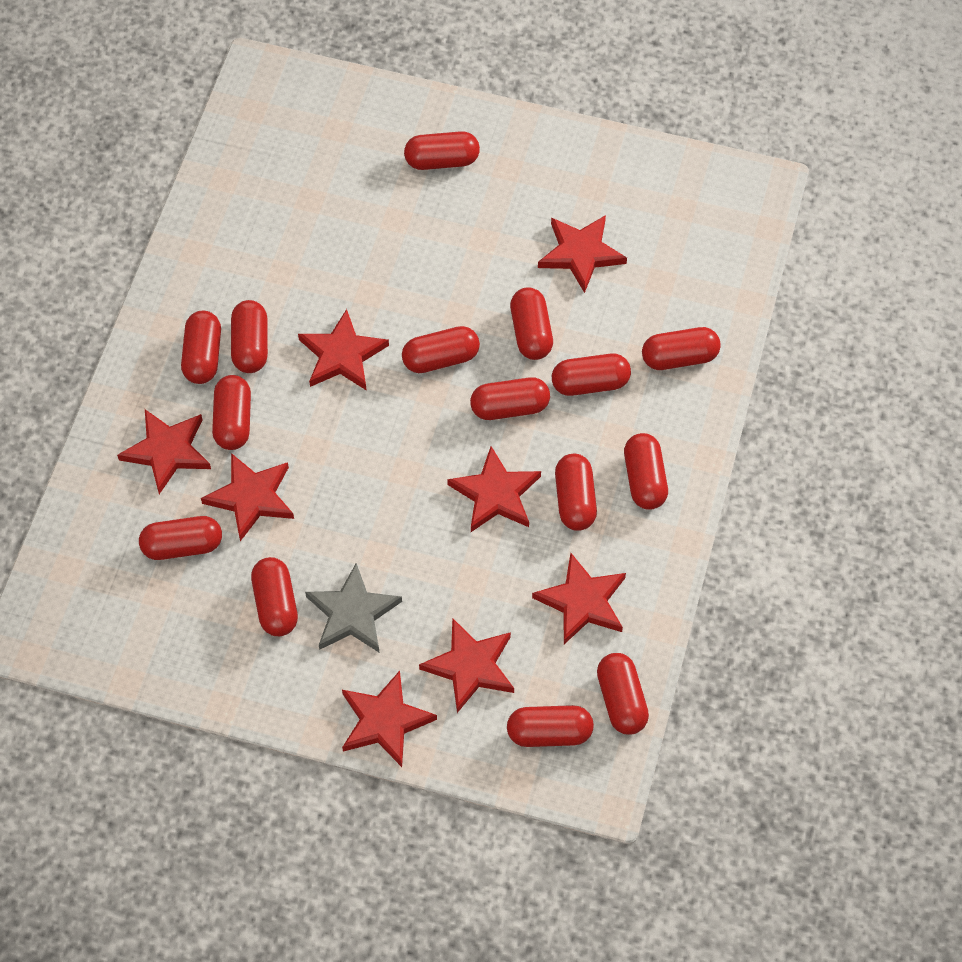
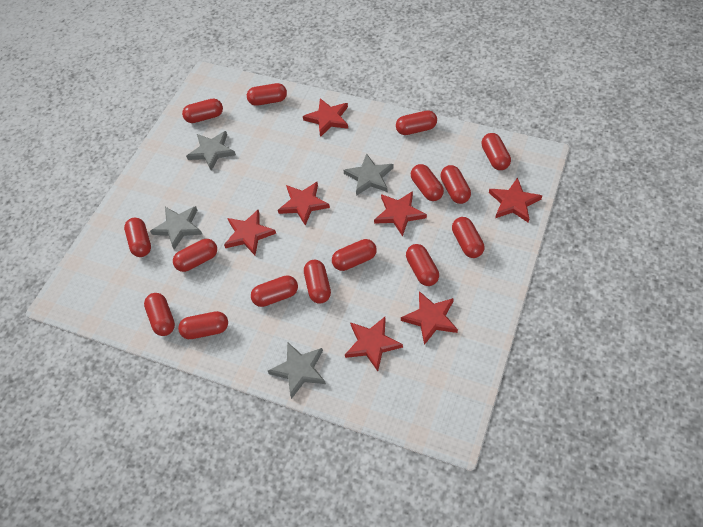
grey star: 1 -> 4
red star: 8 -> 7

